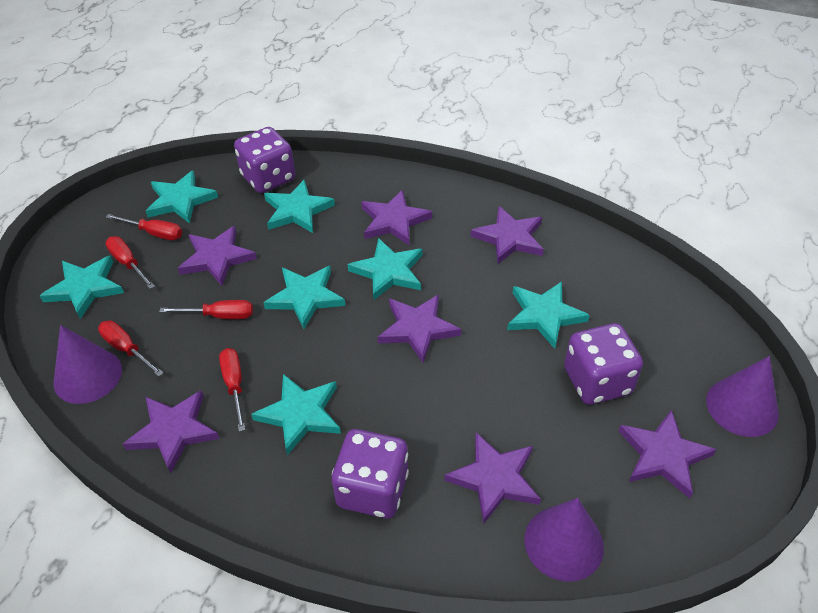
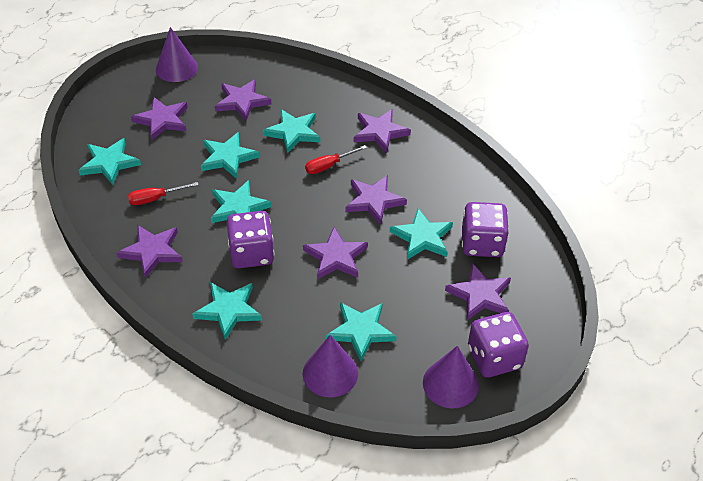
red screwdriver: 5 -> 2

